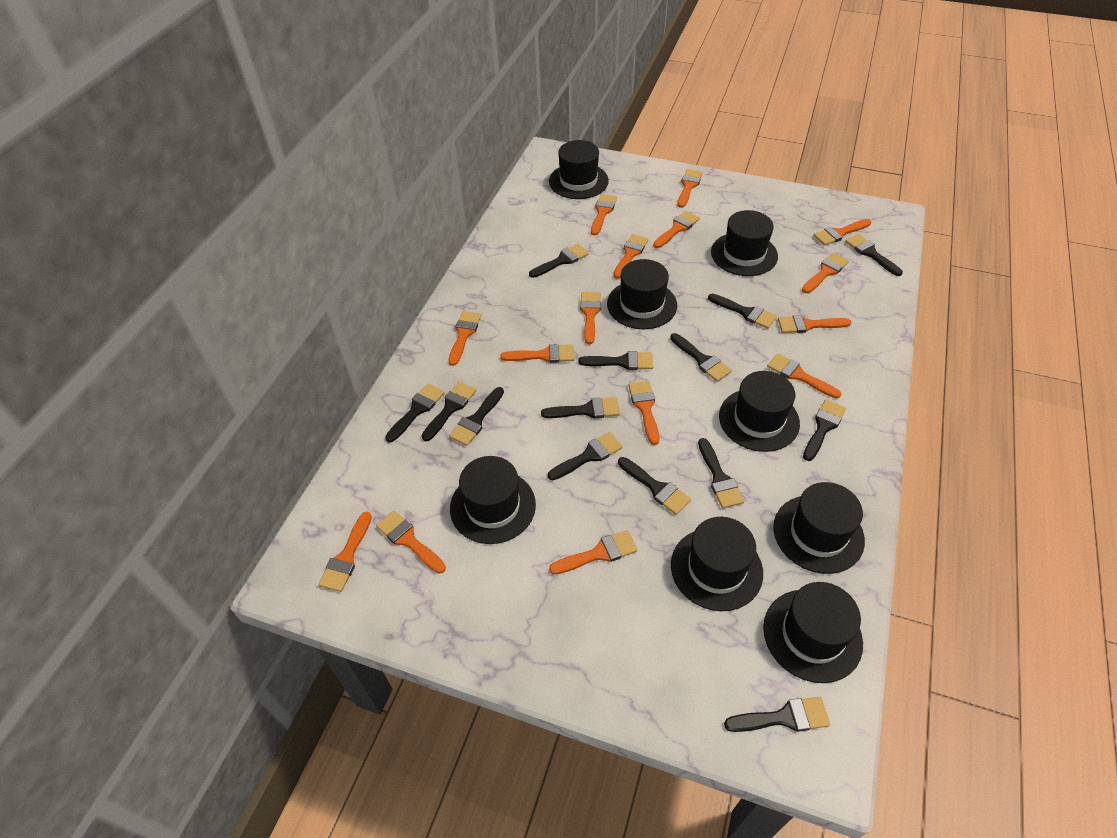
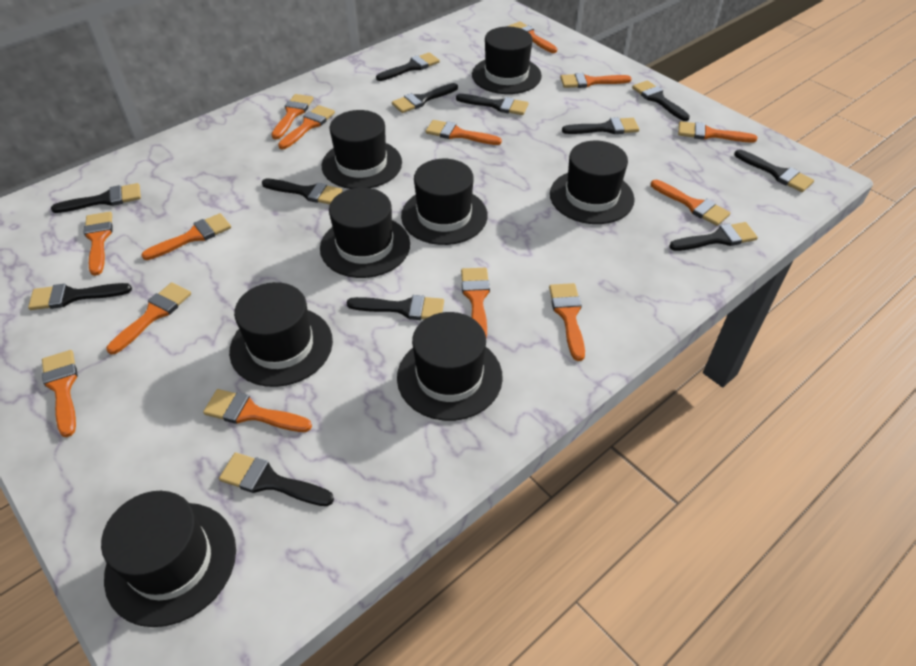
black brush: 14 -> 12
orange brush: 15 -> 14

